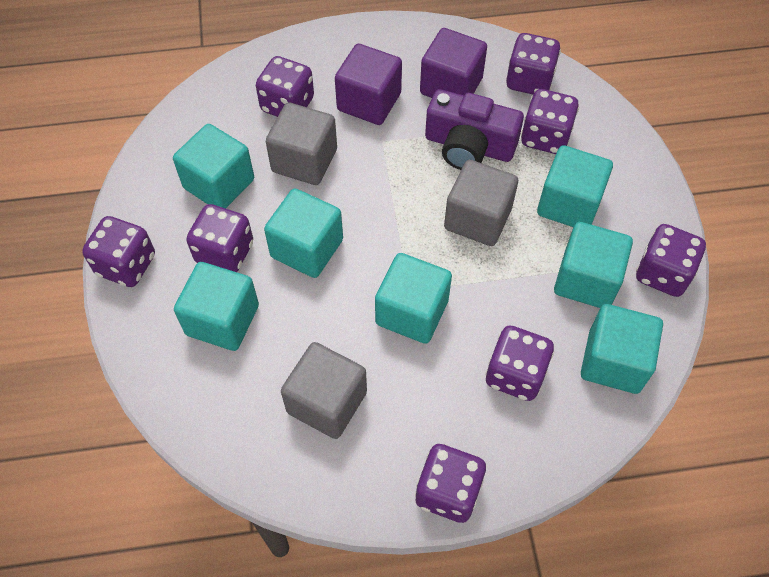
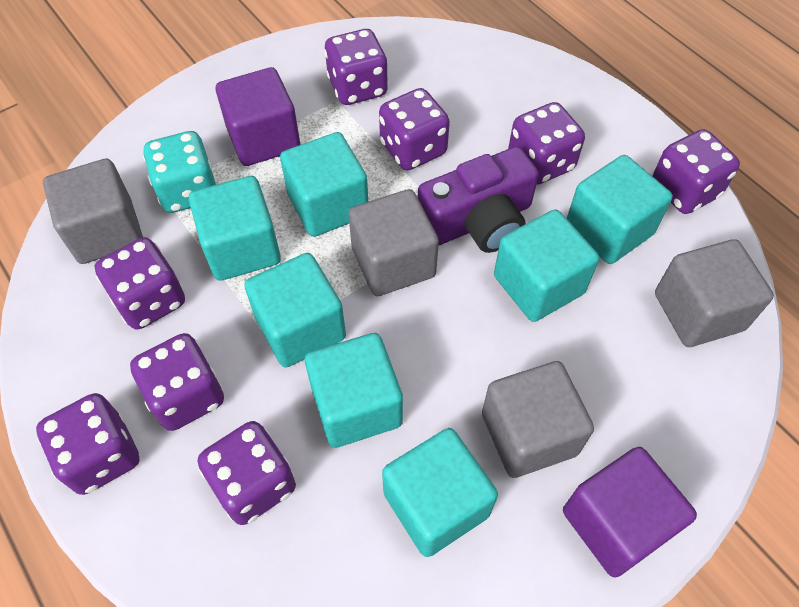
grey cube: 3 -> 4
turquoise dice: 0 -> 1

